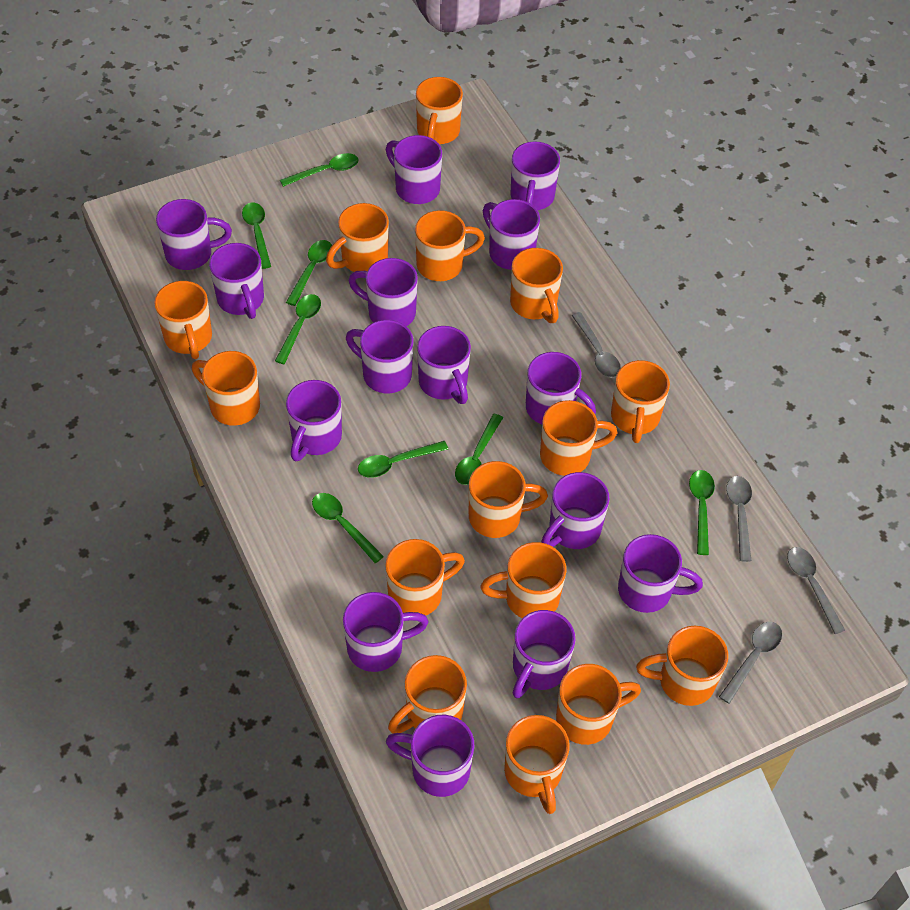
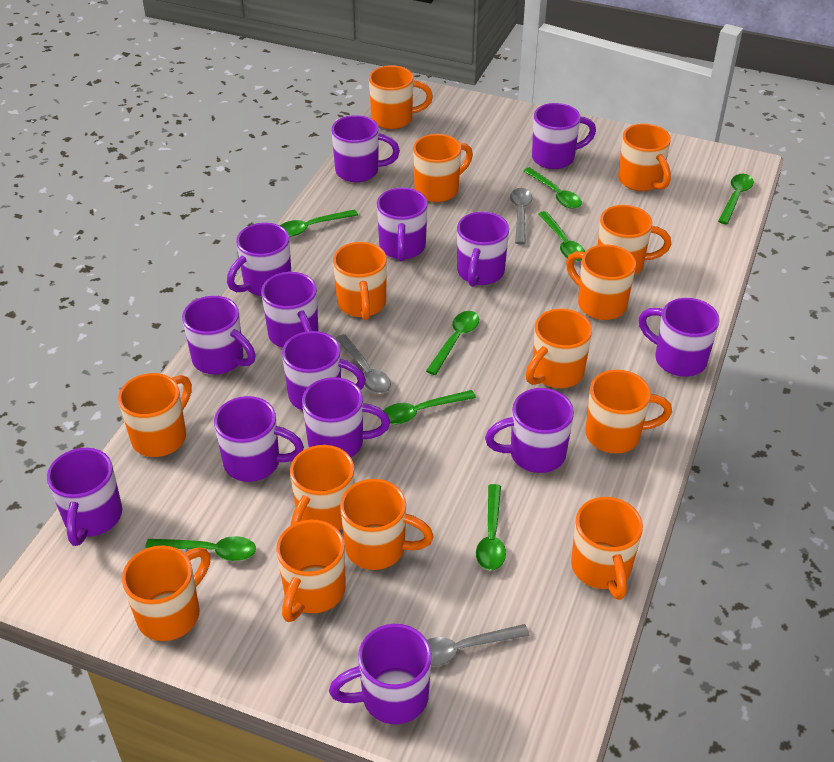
grey spoon: 4 -> 3
orange mug: 15 -> 14
purple mug: 15 -> 14

